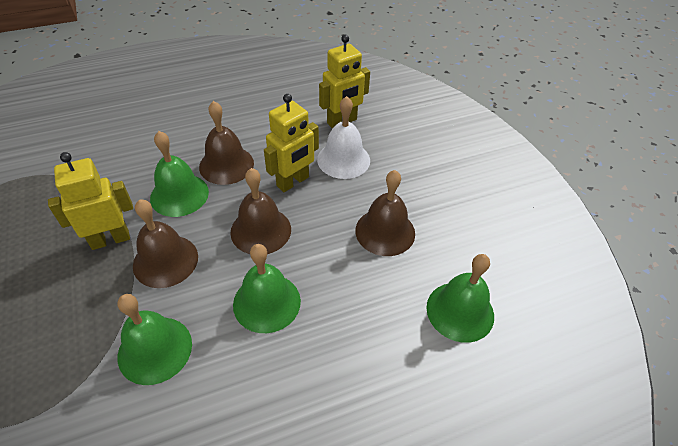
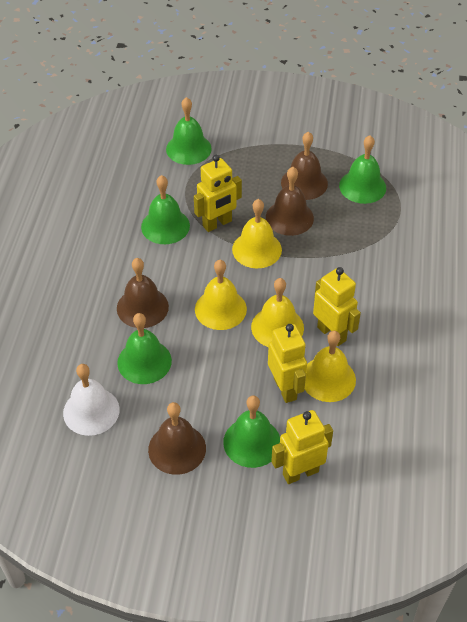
green bell: 4 -> 5
yellow bell: 0 -> 4
yellow robot: 3 -> 4

